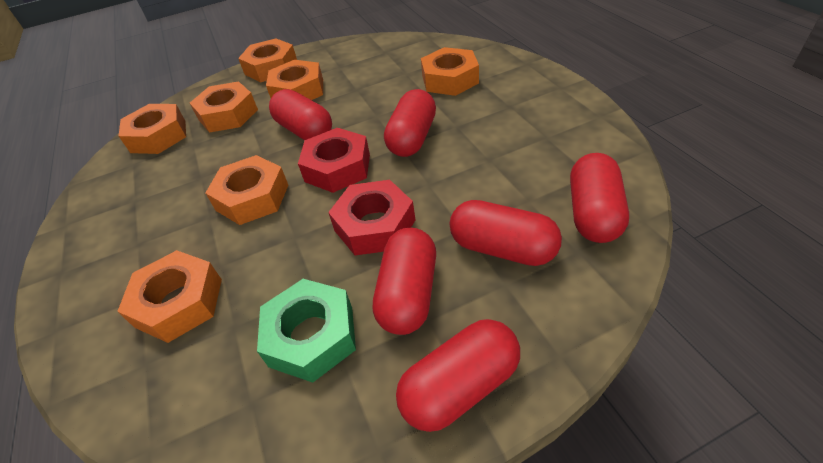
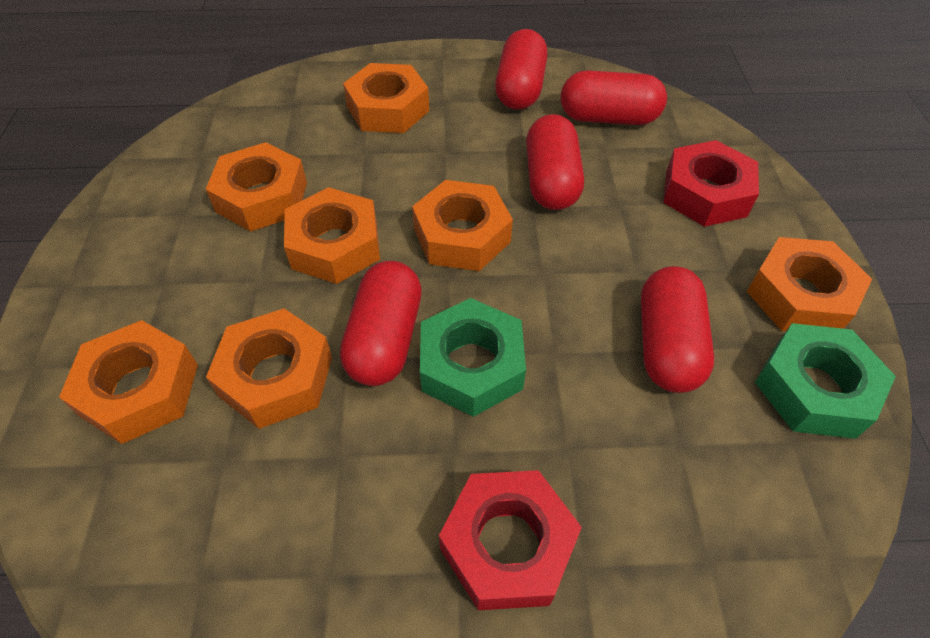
green nut: 1 -> 2
red capsule: 6 -> 5

